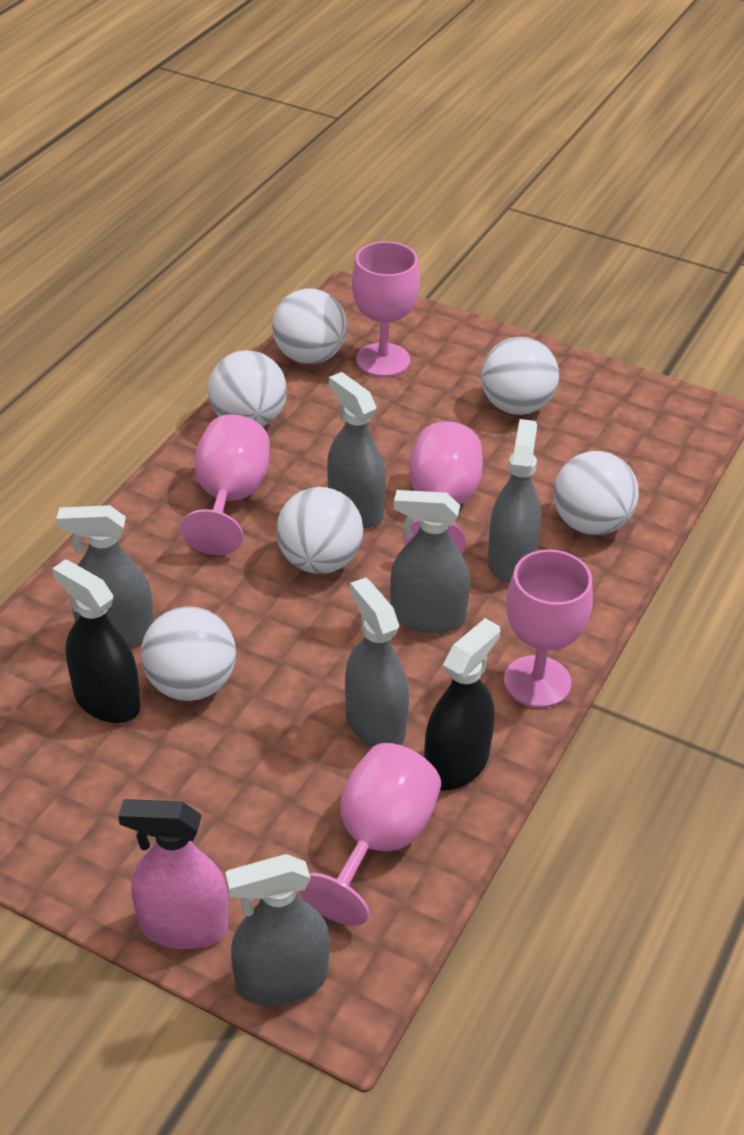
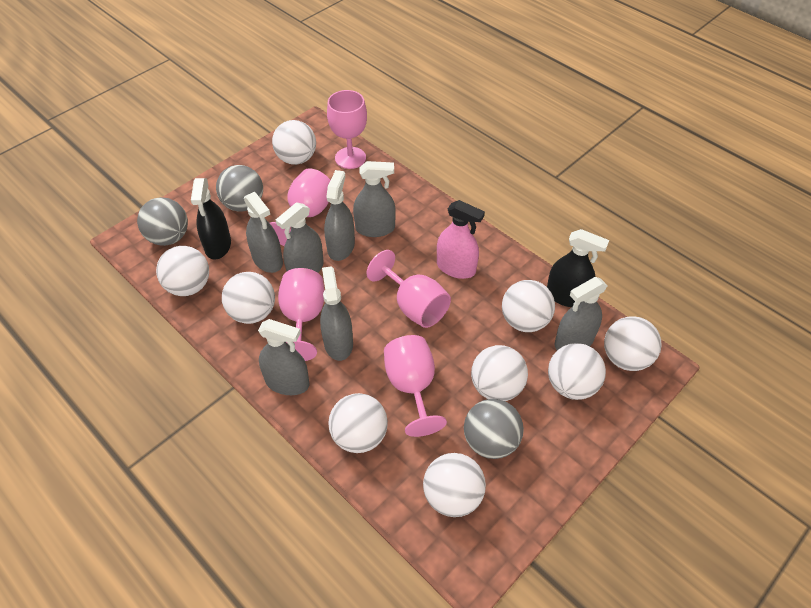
grey ball: 0 -> 3
grey spray bottle: 6 -> 7
white ball: 6 -> 9

